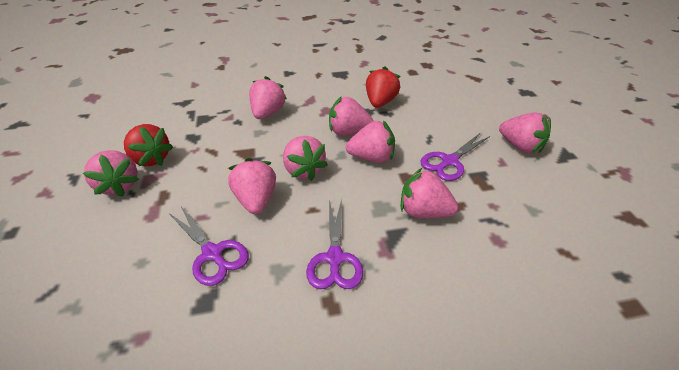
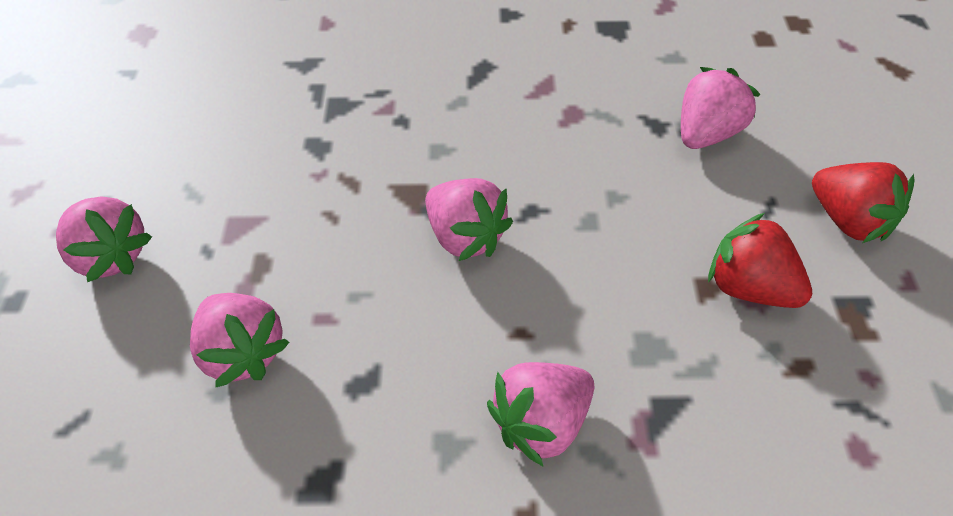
pink strawberry: 8 -> 5
purple scissors: 3 -> 0

